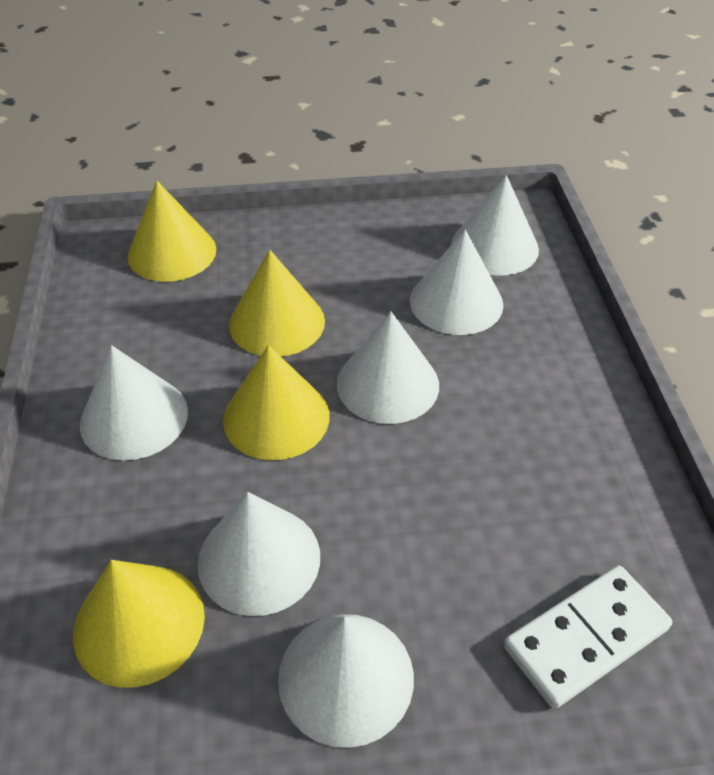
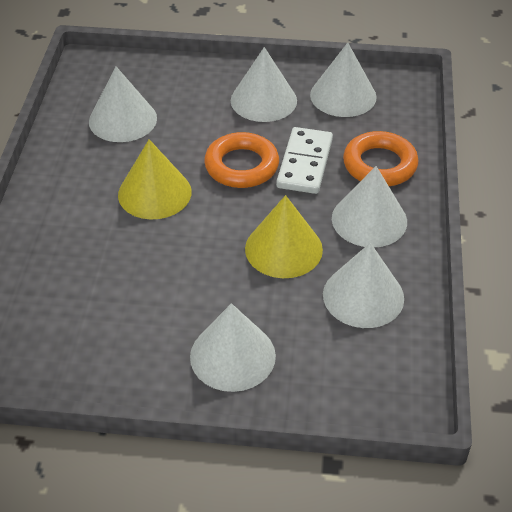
orange ring: 0 -> 2
yellow cone: 4 -> 2

